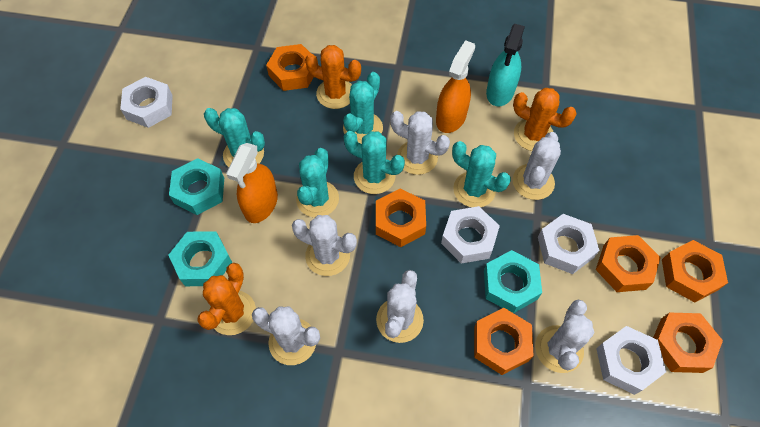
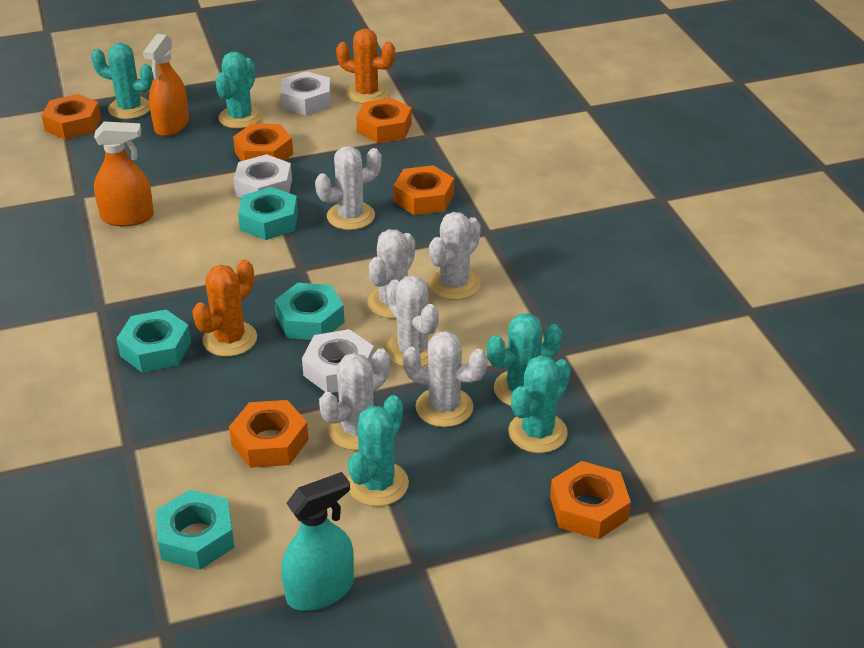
orange cactus: 3 -> 2
turquoise nut: 3 -> 4
white nut: 4 -> 3

